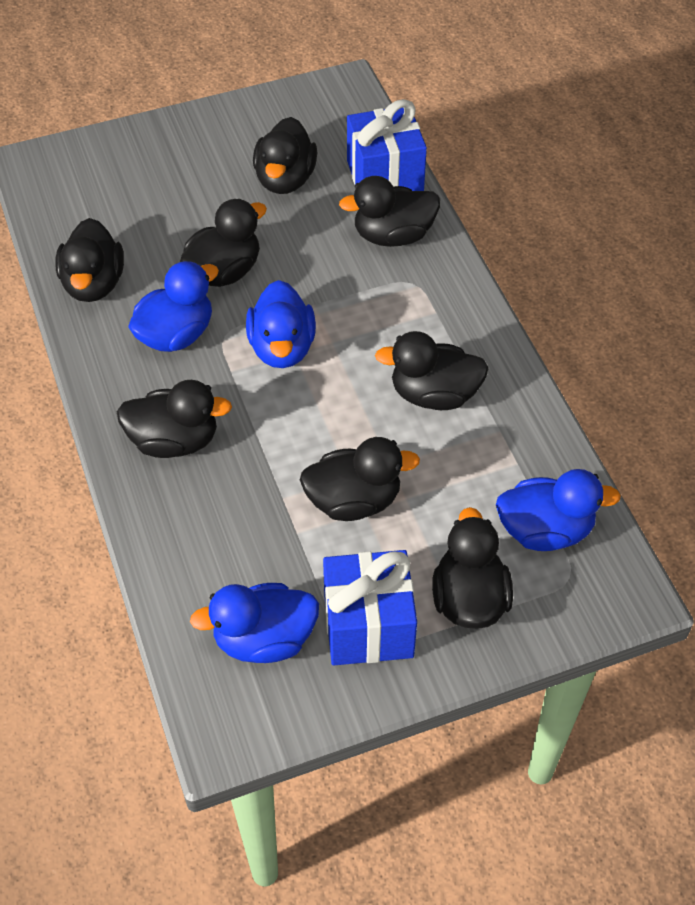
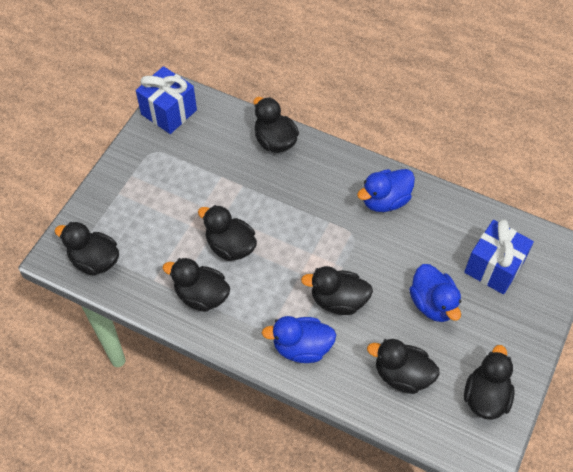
black duck: 8 -> 7
blue duck: 4 -> 3

